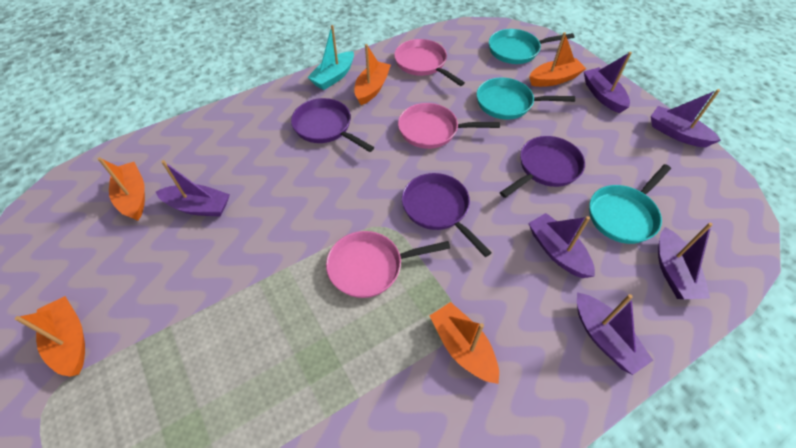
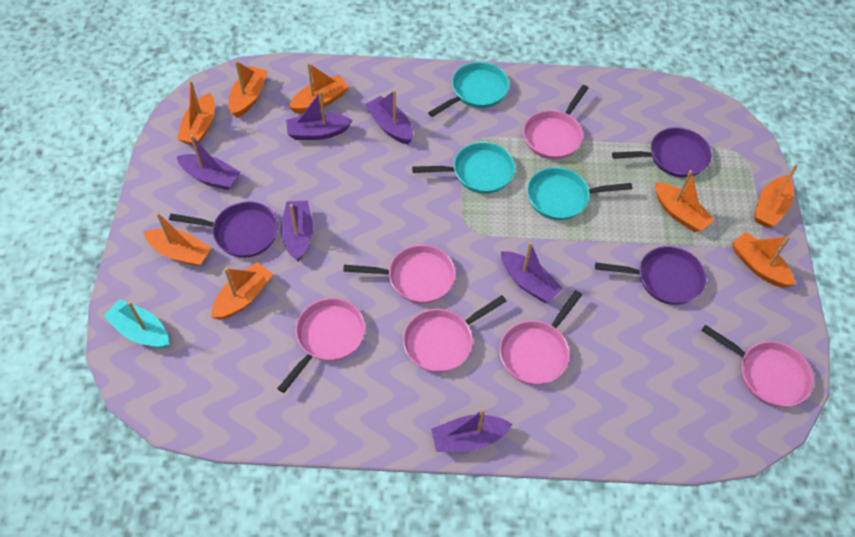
orange boat: 5 -> 8
pink pan: 3 -> 6

